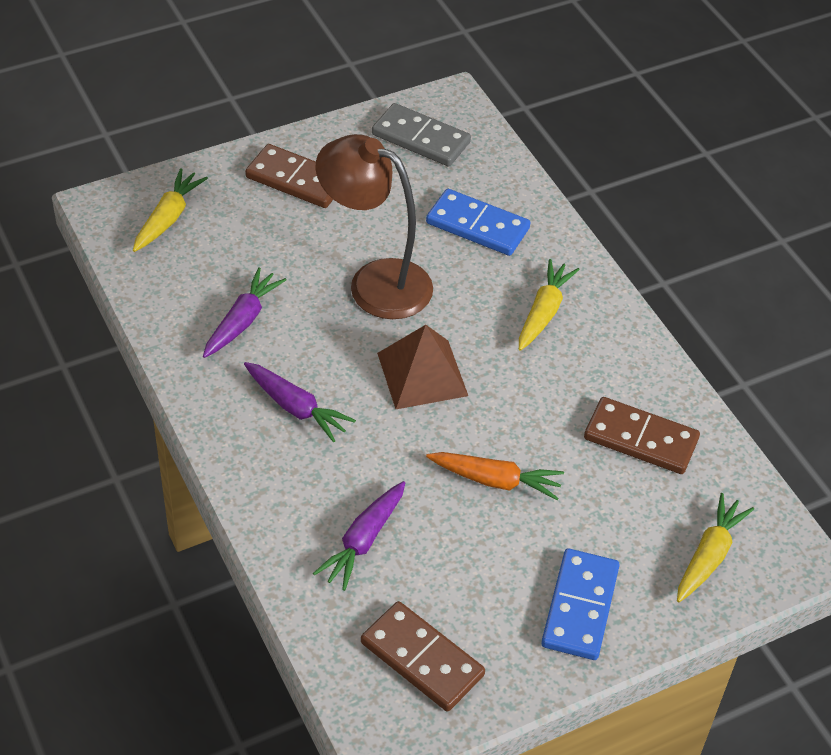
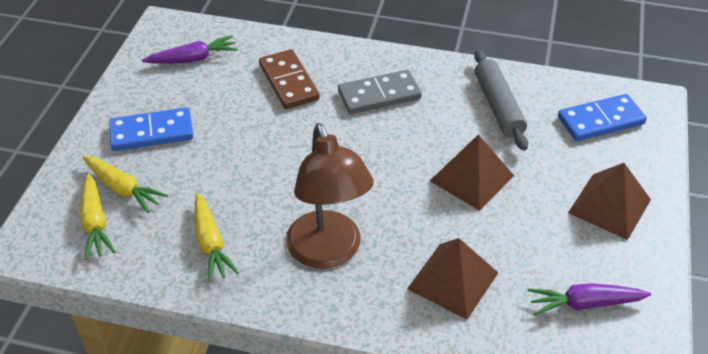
brown domino: 3 -> 1
brown pyramid: 1 -> 3
grey rolling pin: 0 -> 1
orange carrot: 1 -> 0
purple carrot: 3 -> 2

